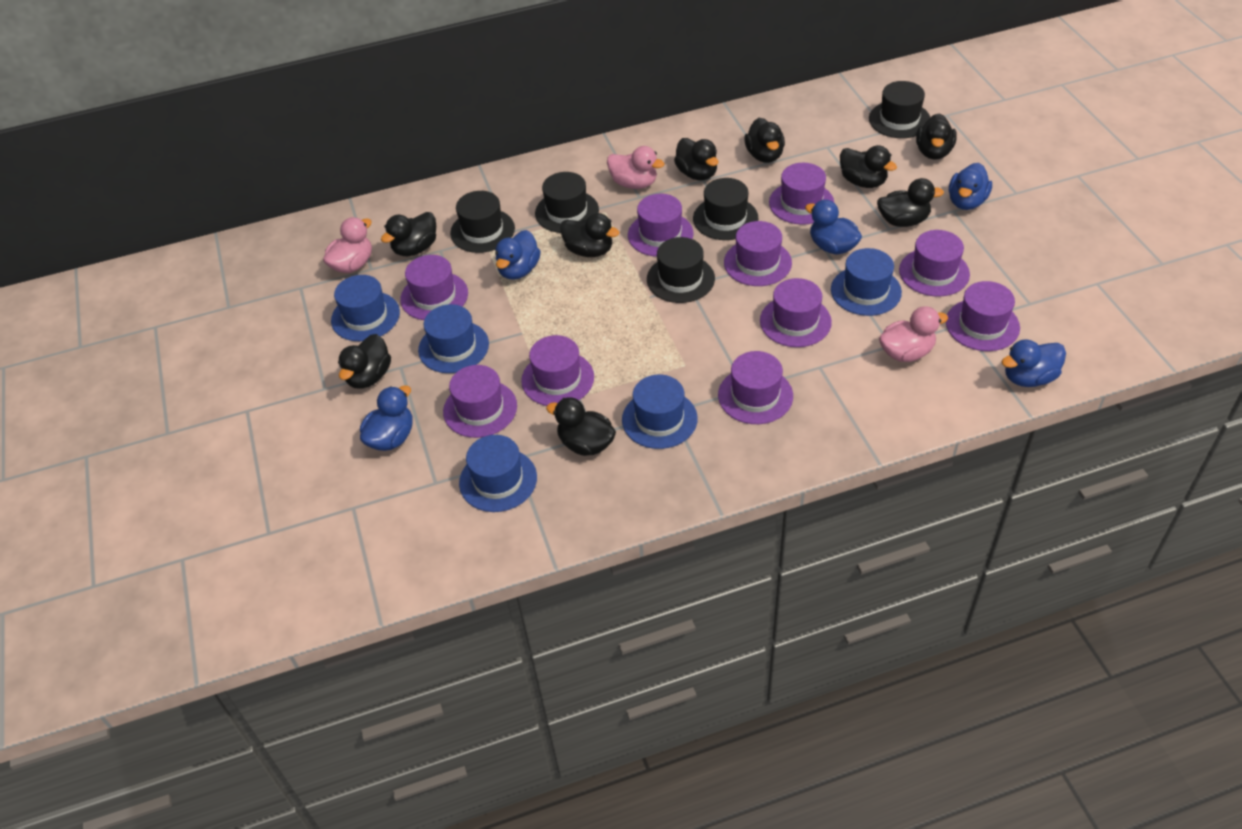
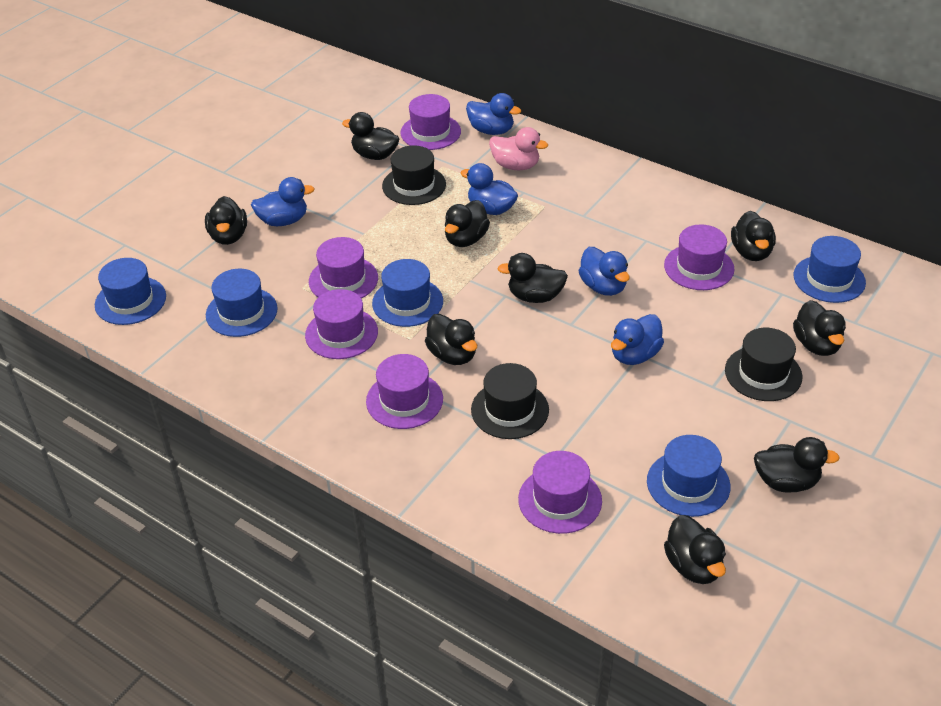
black hat: 5 -> 3
pink duck: 3 -> 1
purple hat: 10 -> 6

